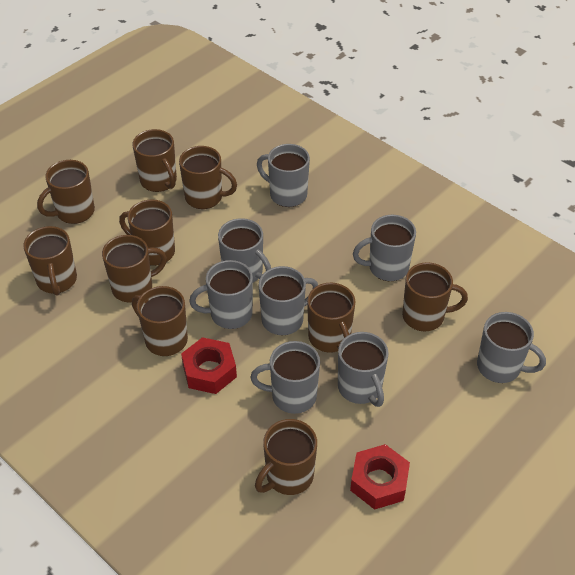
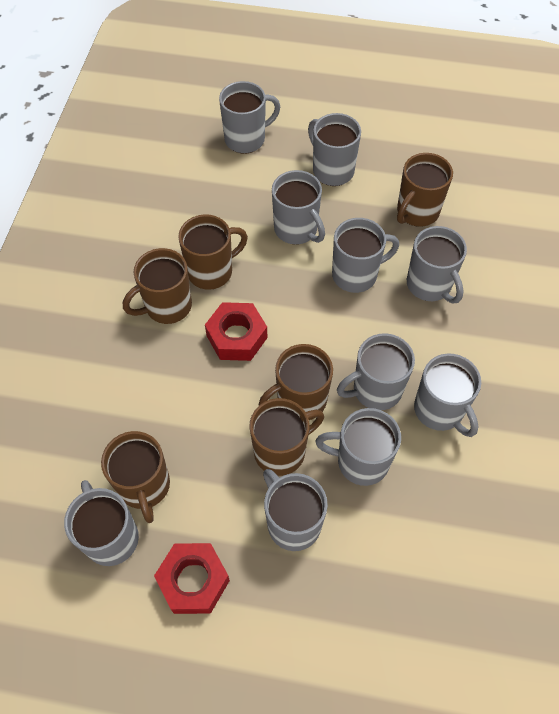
brown mug: 10 -> 6
grey mug: 8 -> 10

